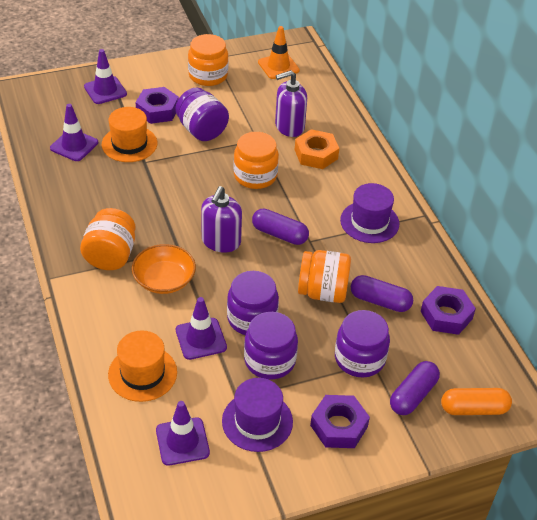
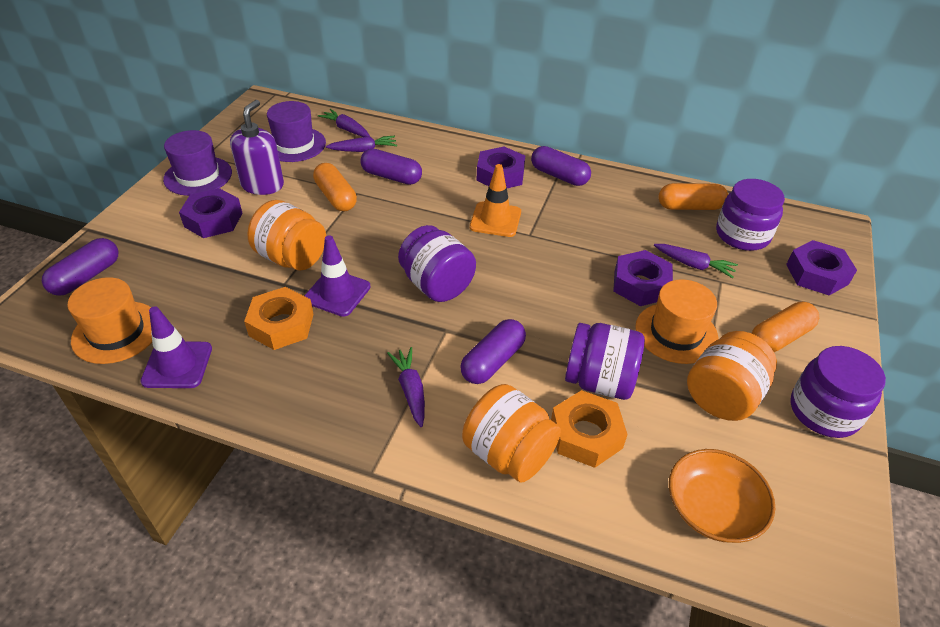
orange capsule: 1 -> 3
orange jar: 4 -> 3
orange nut: 1 -> 2
purple capsule: 3 -> 4
purple carrot: 0 -> 4
purple nut: 3 -> 4
purple soap dispenser: 2 -> 1
purple traffic cone: 4 -> 2

